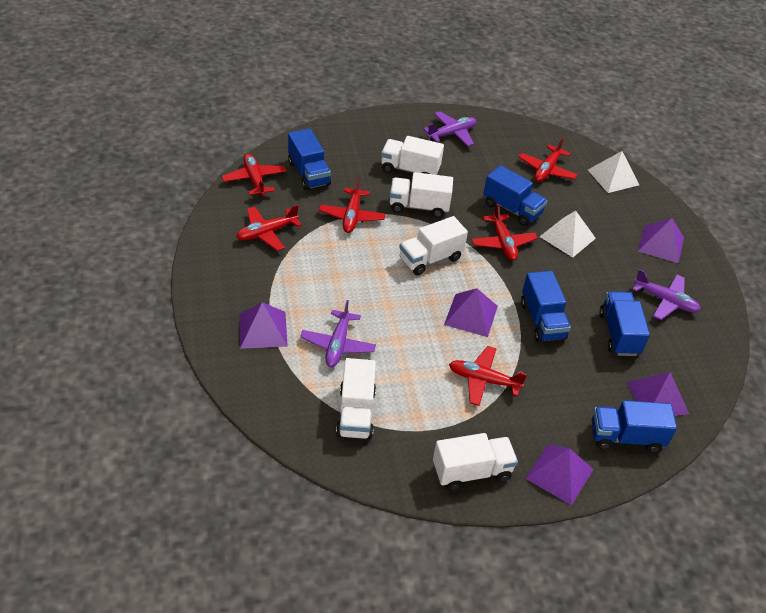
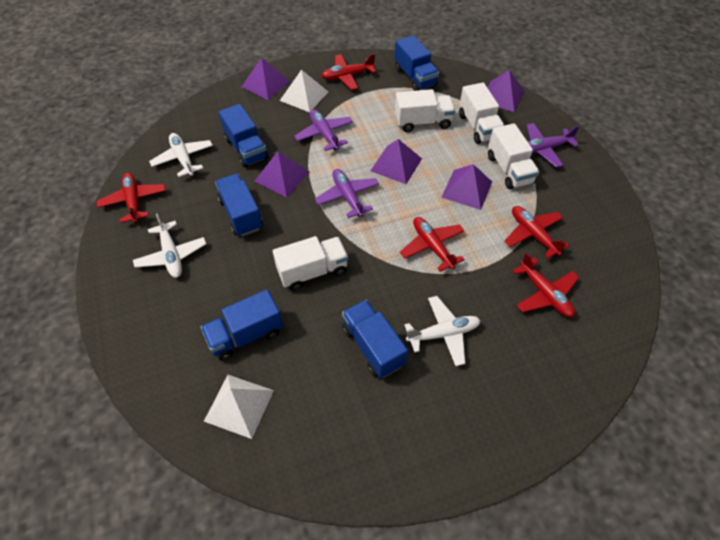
red plane: 6 -> 5
white plane: 0 -> 3
white truck: 5 -> 4

